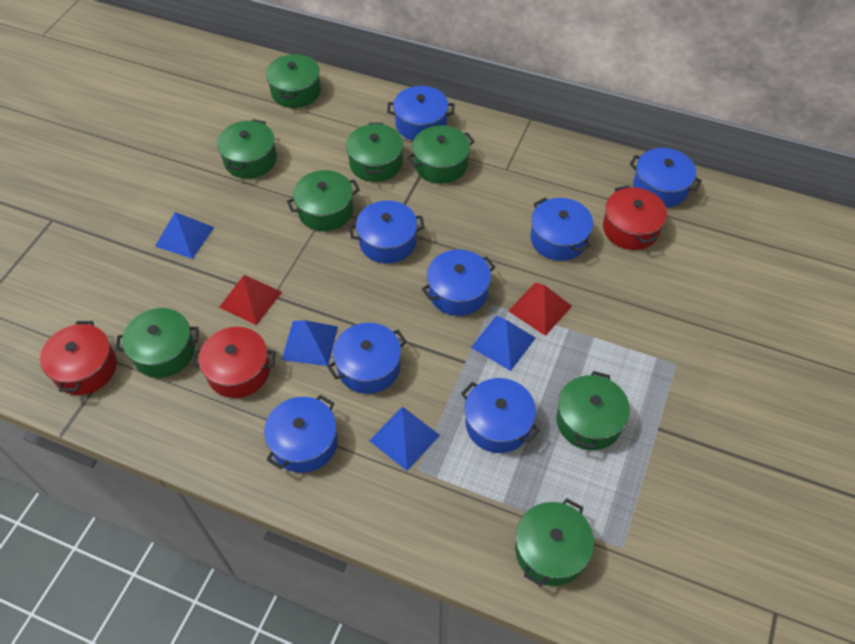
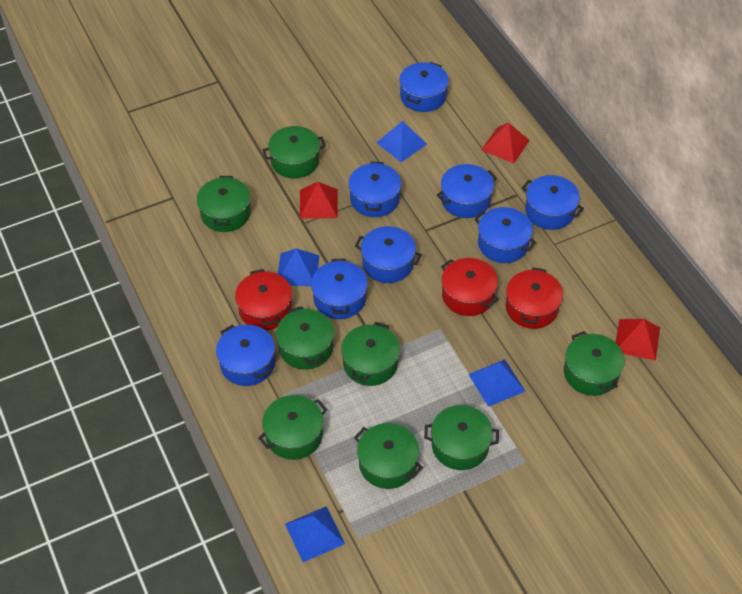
red pyramid: 2 -> 3

